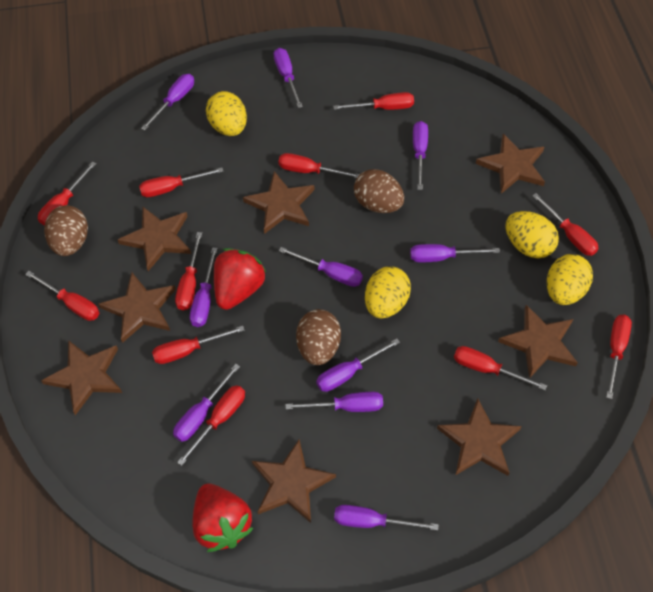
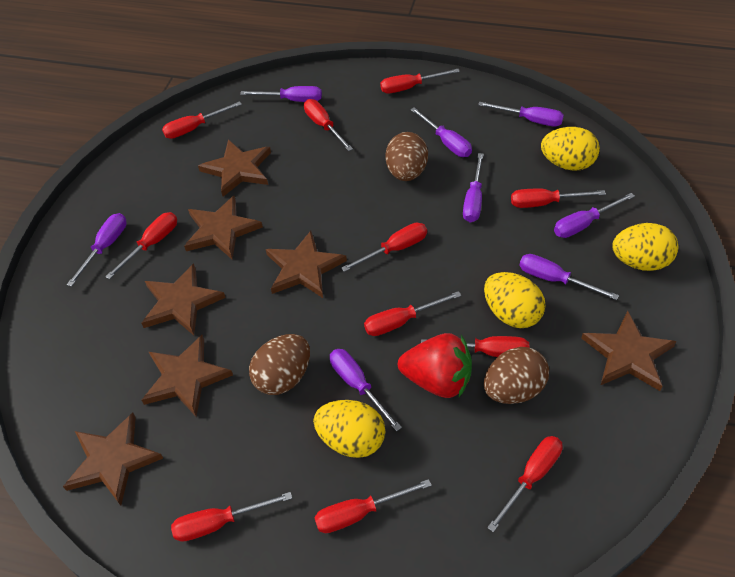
brown star: 8 -> 7
purple screwdriver: 10 -> 8
red strawberry: 2 -> 1

